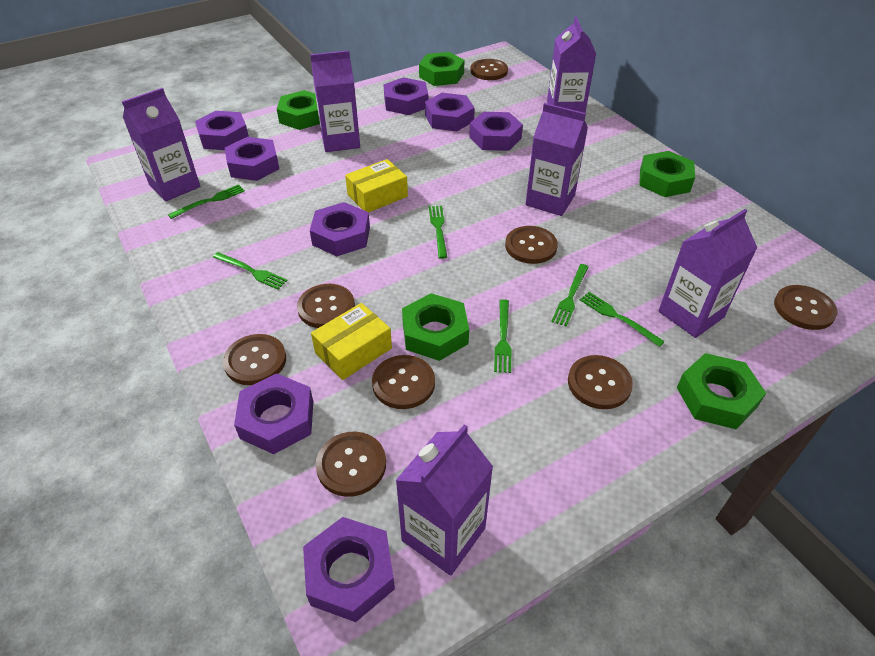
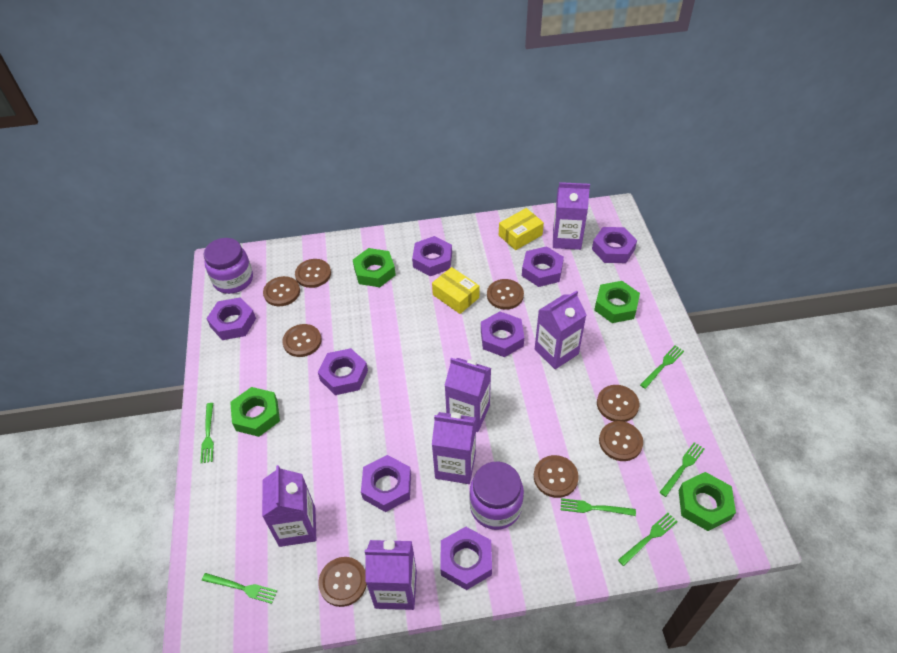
green nut: 5 -> 4
purple jar: 0 -> 2

